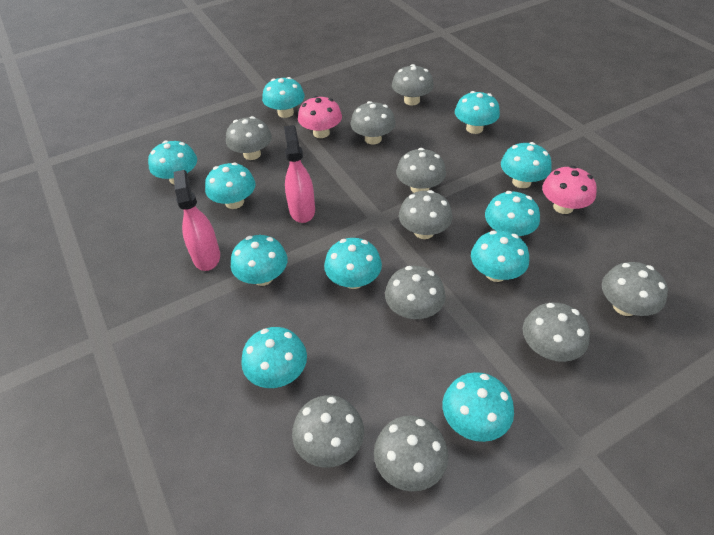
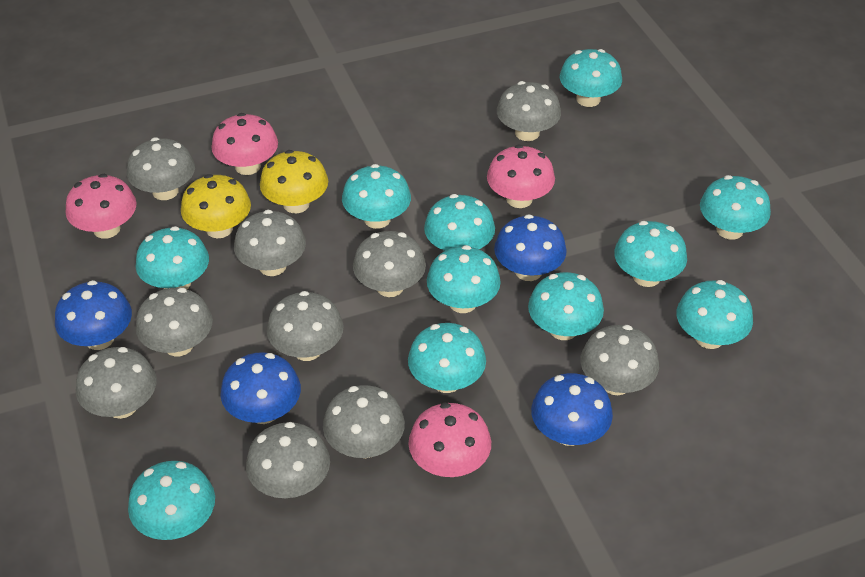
blue mushroom: 0 -> 4
pink mushroom: 2 -> 4
pink spray bottle: 2 -> 0
yellow mushroom: 0 -> 2

